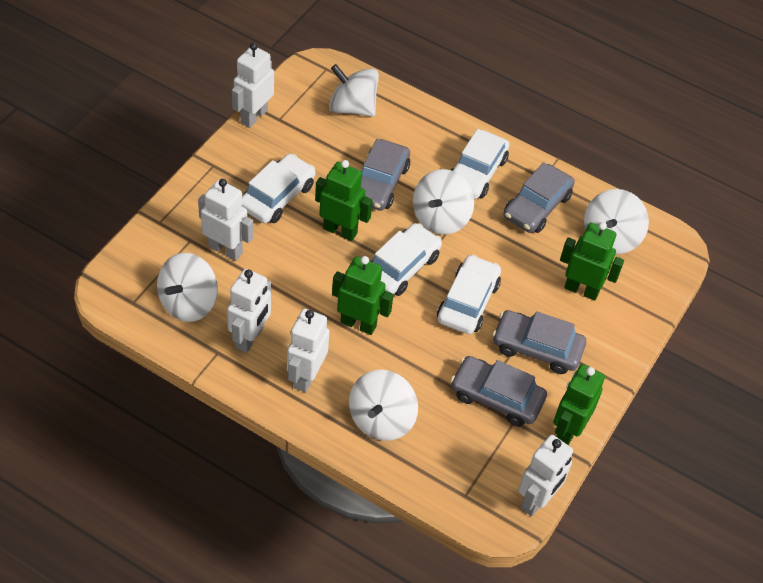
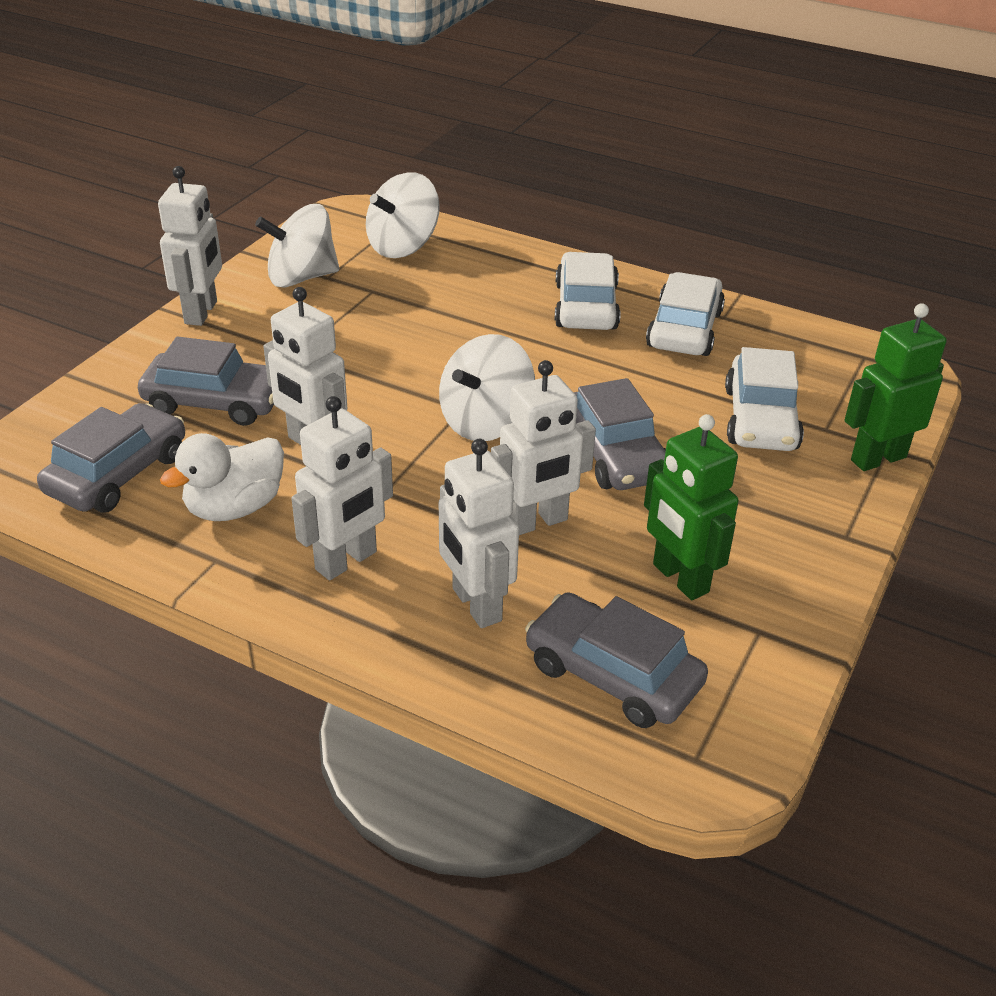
green robot: 4 -> 2
white car: 4 -> 3
white duck: 0 -> 1
white spinning top: 5 -> 3

